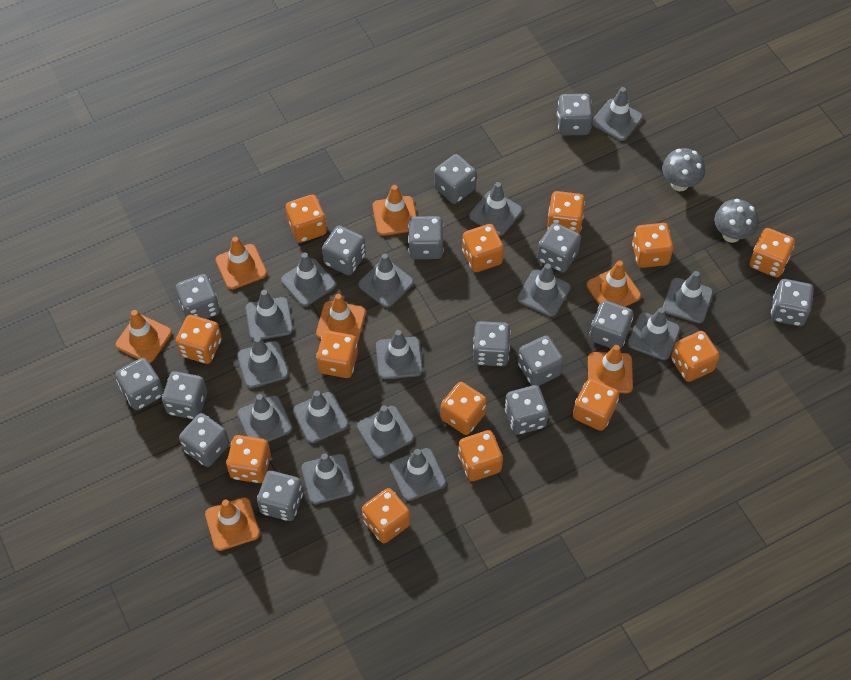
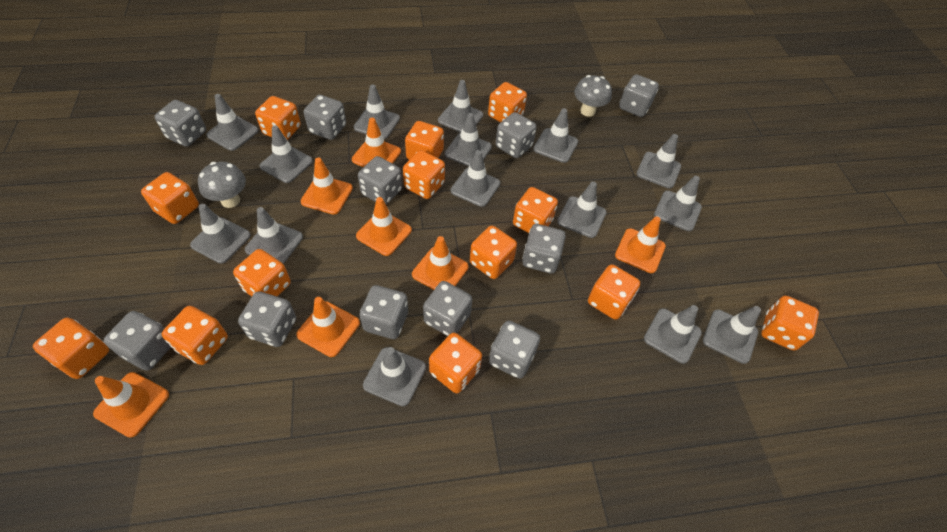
grey dice: 15 -> 11

